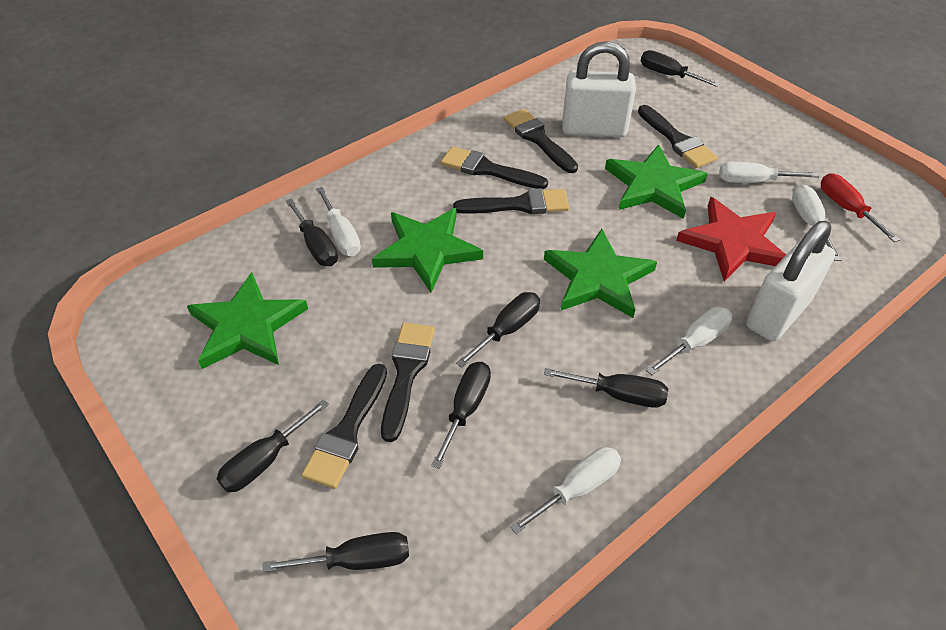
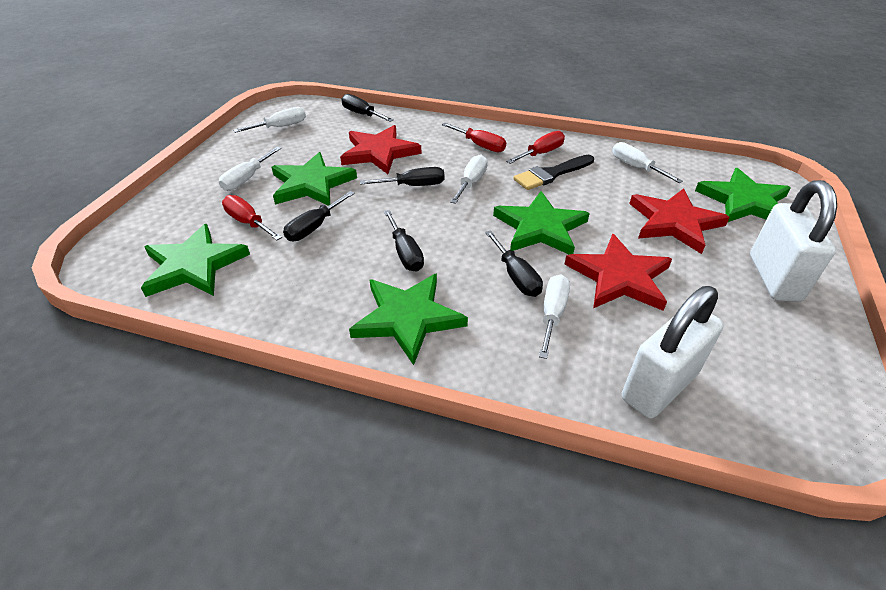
black brush: 6 -> 1
black screwdriver: 7 -> 5
green star: 4 -> 5
red screwdriver: 1 -> 3
red star: 1 -> 3

